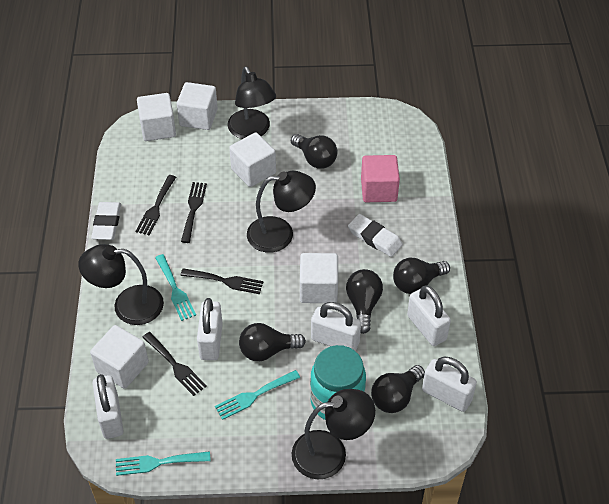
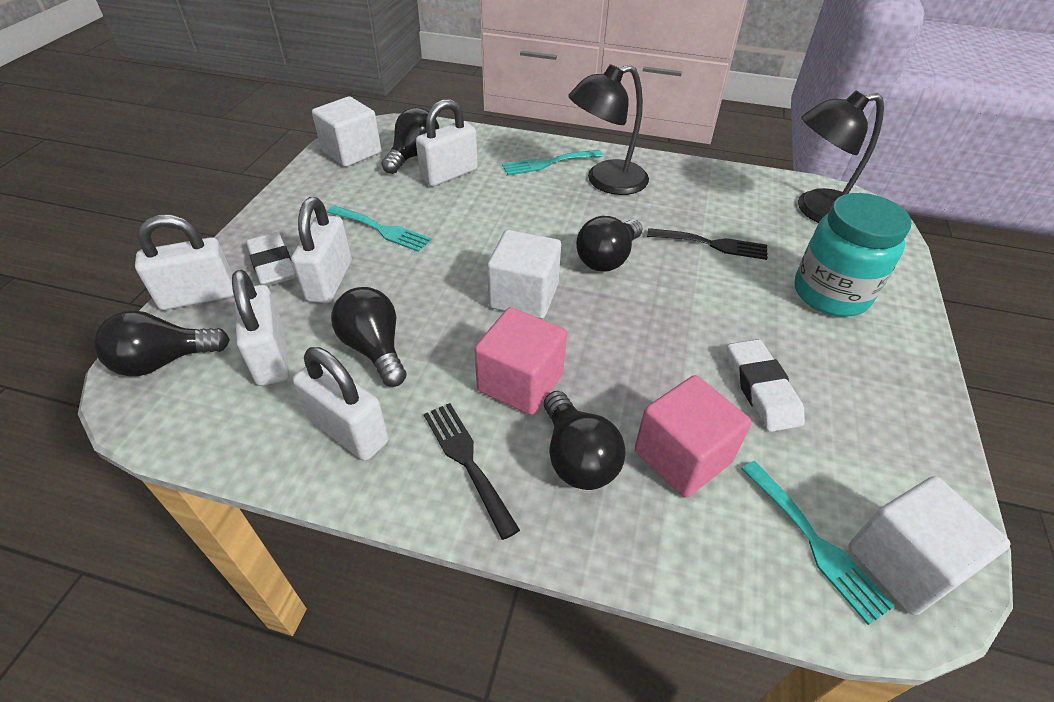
black fork: 4 -> 2
black lamp: 4 -> 2
pink cube: 1 -> 2
white cube: 5 -> 3

